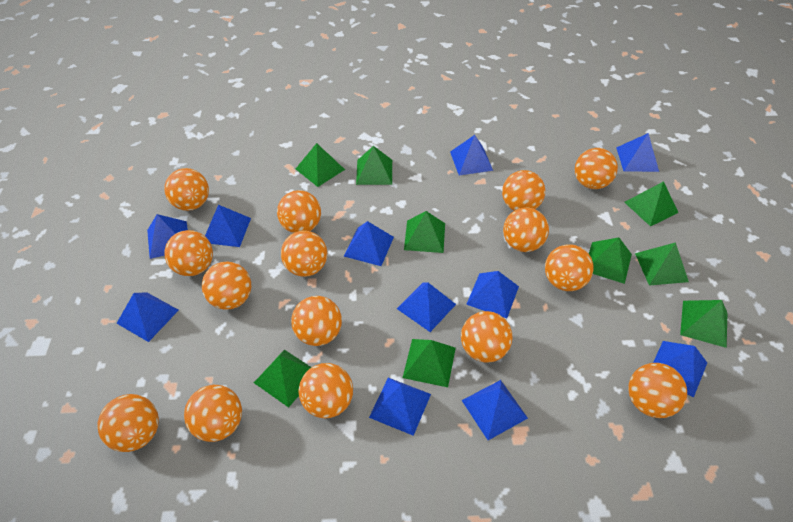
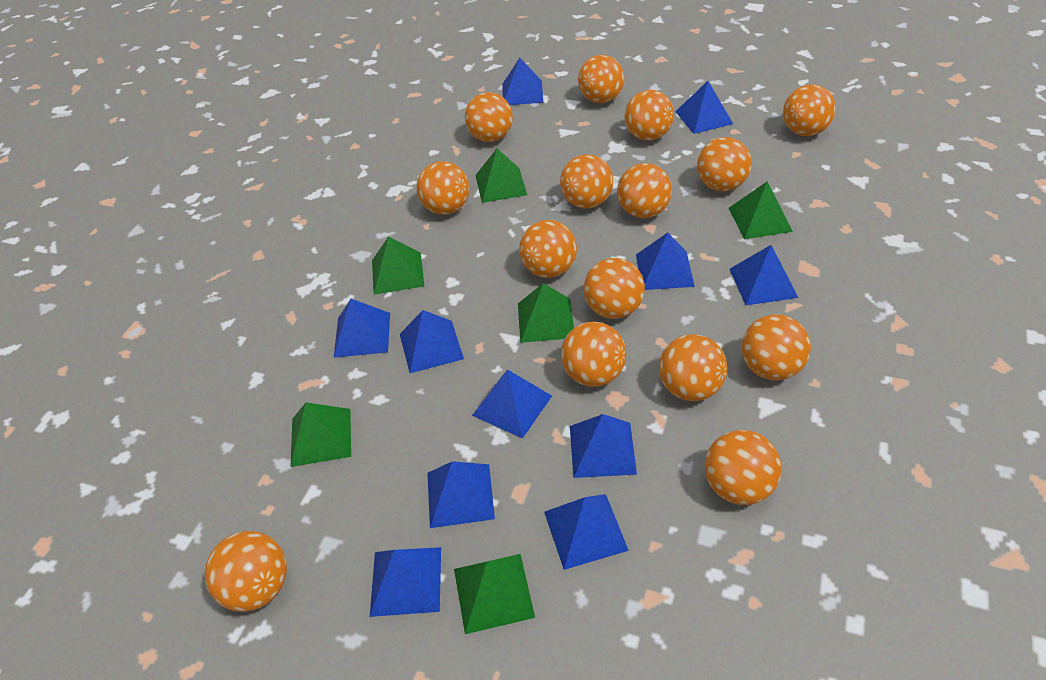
green pyramid: 9 -> 6

